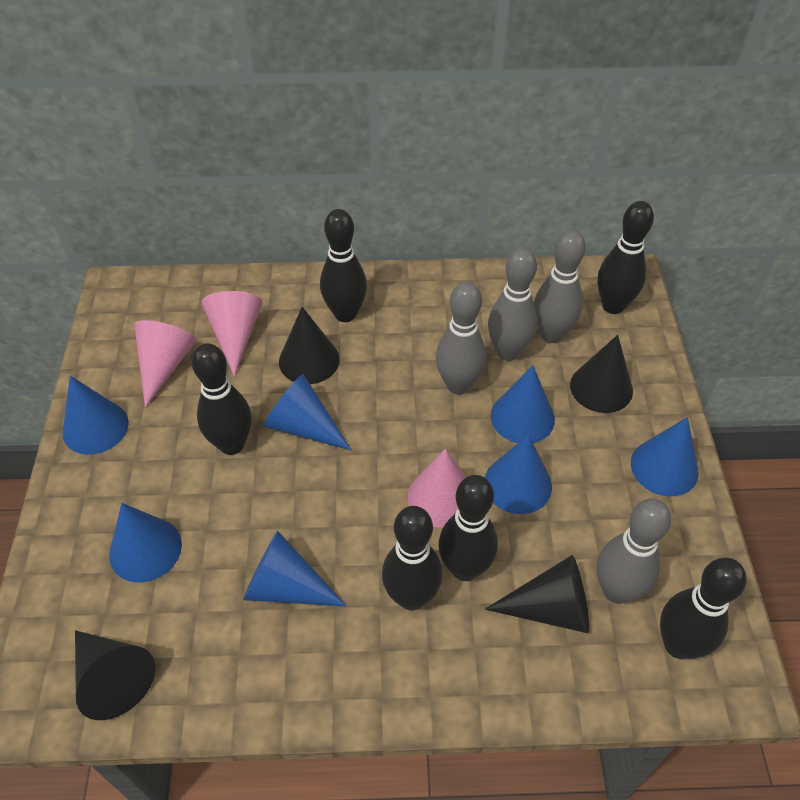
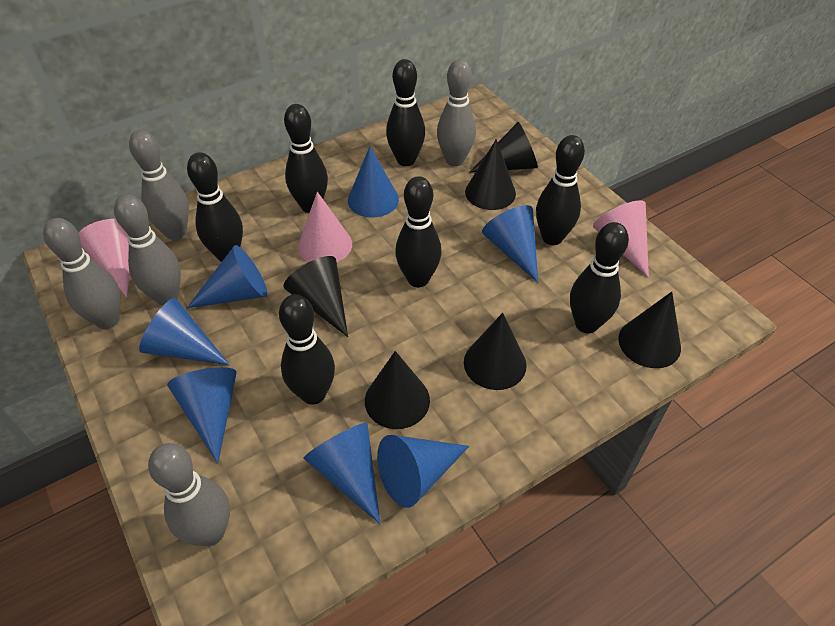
black bowling pin: 6 -> 7
black cone: 4 -> 6
grey bowling pin: 4 -> 5

